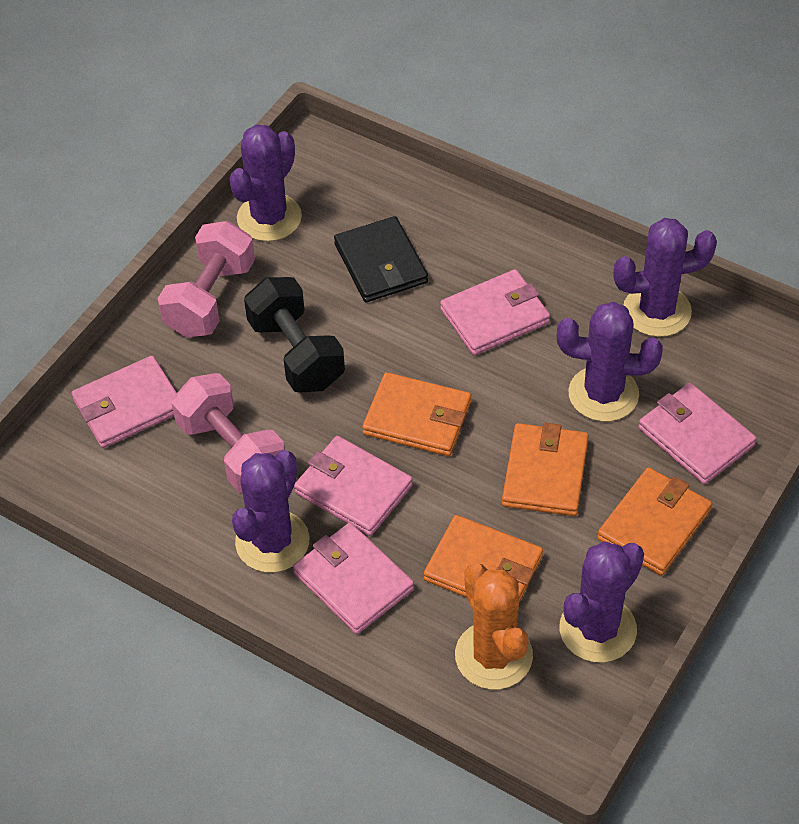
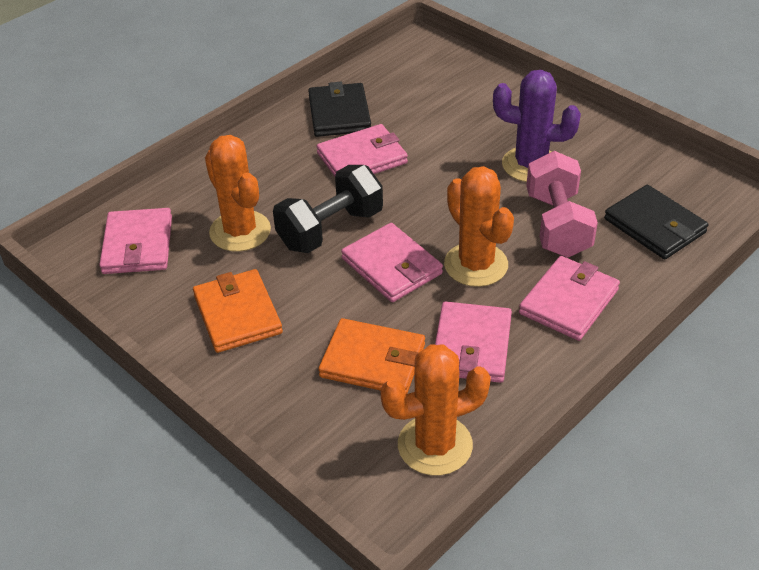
black wallet: 1 -> 2
orange cactus: 1 -> 3
orange wallet: 4 -> 2
pink dumbbell: 2 -> 1
purple cactus: 5 -> 1

